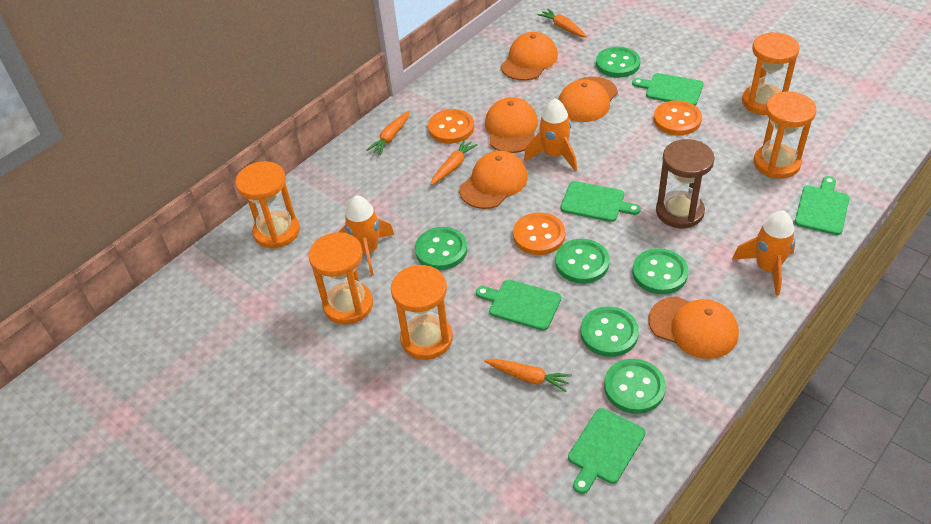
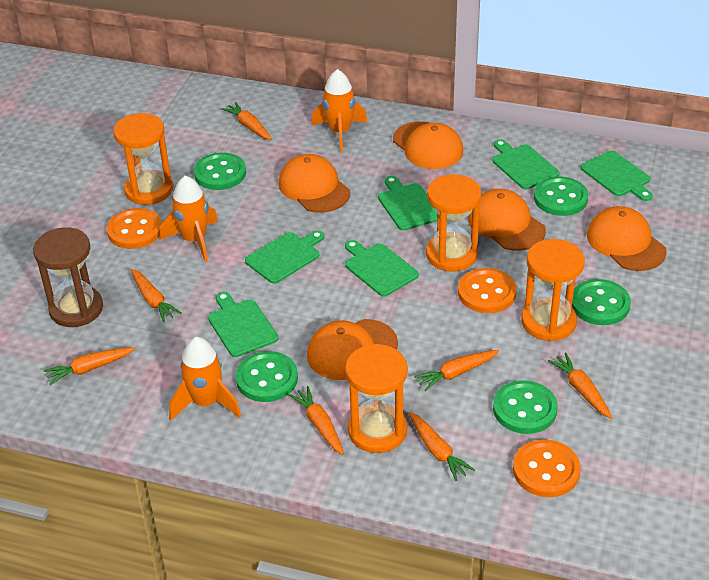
green button: 6 -> 5
green cutting board: 5 -> 6
orange carrot: 4 -> 7
orange hourglass: 5 -> 4

